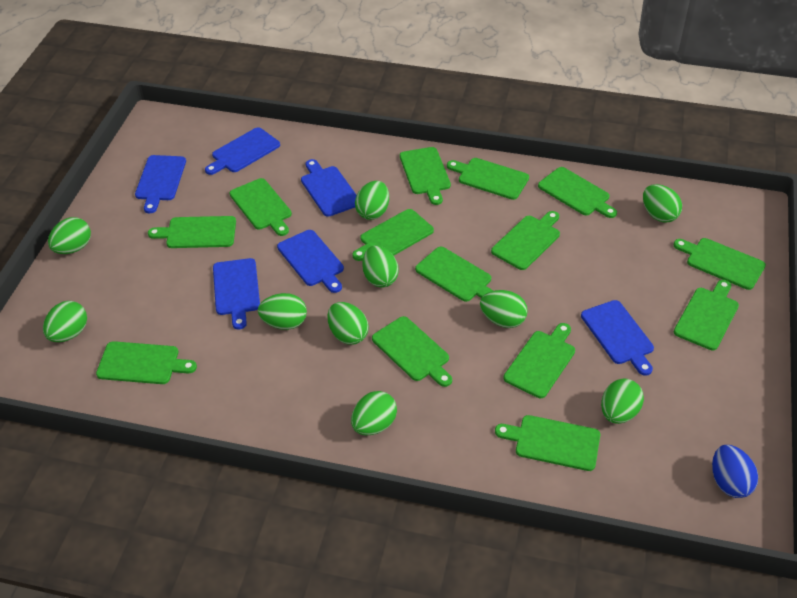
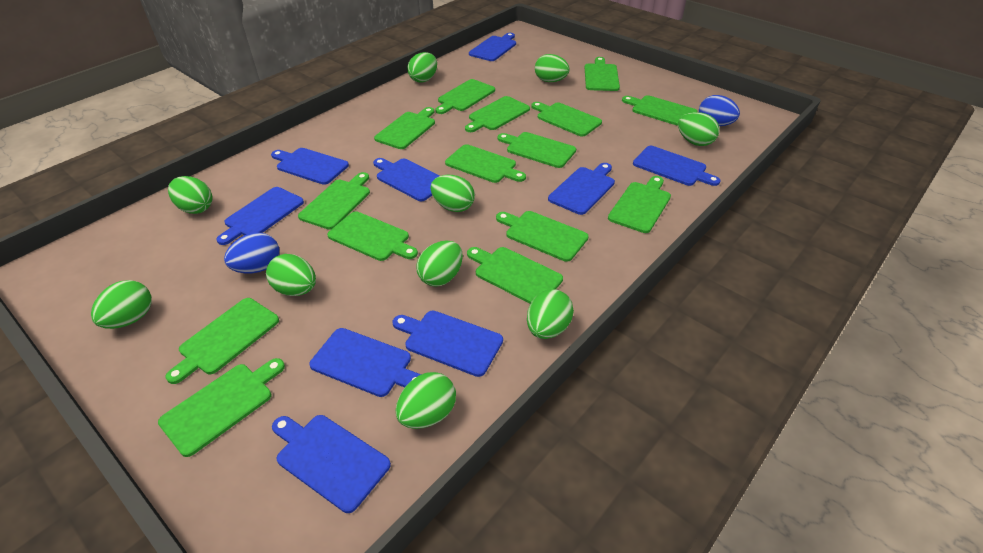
blue cutting board: 6 -> 9
blue egg: 1 -> 2
green cutting board: 14 -> 15

